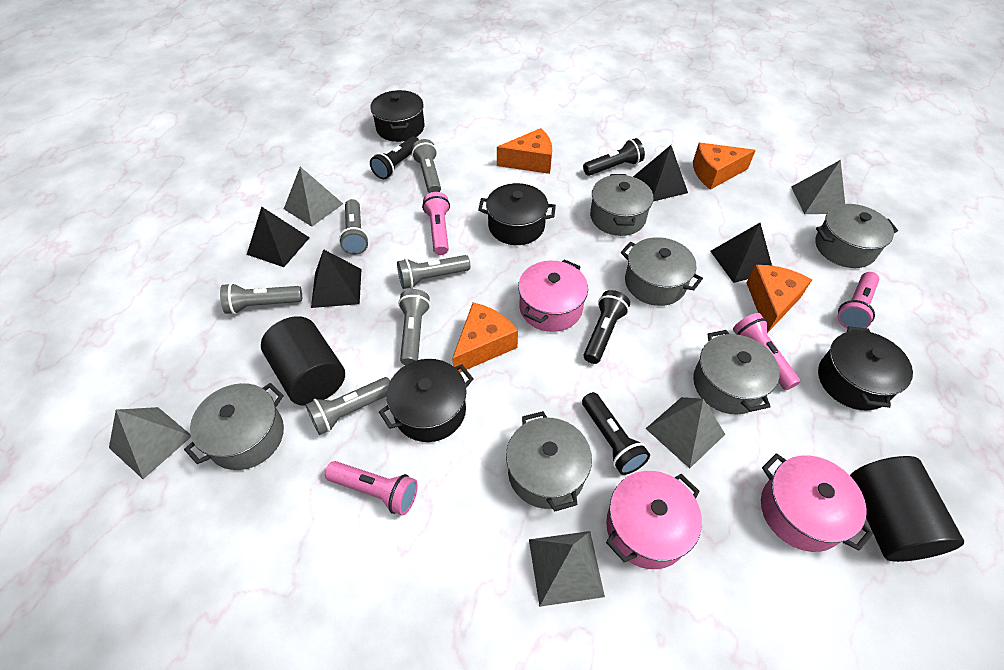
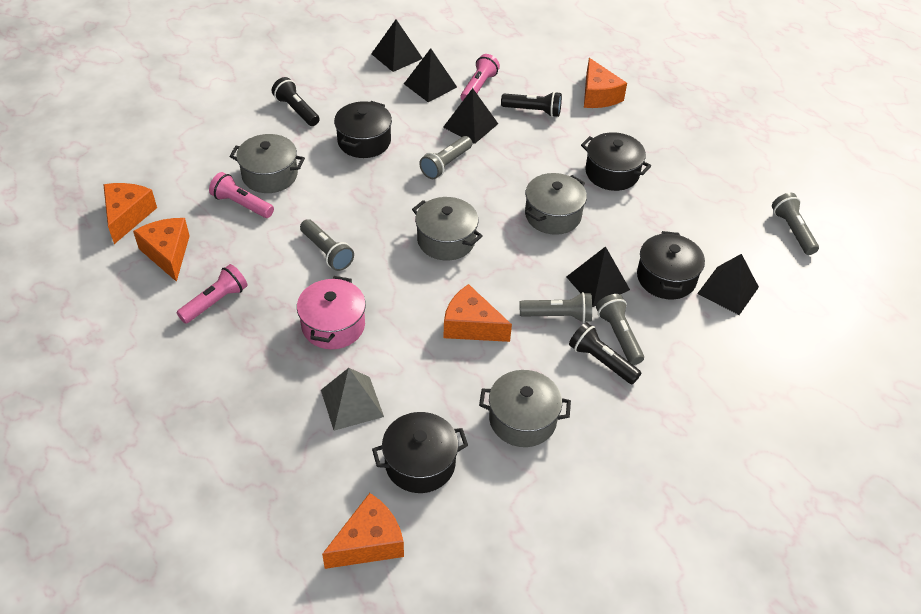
black cylinder: 2 -> 0
black flashlight: 4 -> 3
black pyramid: 4 -> 5
grey flashlight: 6 -> 5
grey pot: 6 -> 4
grey pyramid: 5 -> 1
orange cheese: 4 -> 5
pink flashlight: 4 -> 3
pink pot: 3 -> 1

